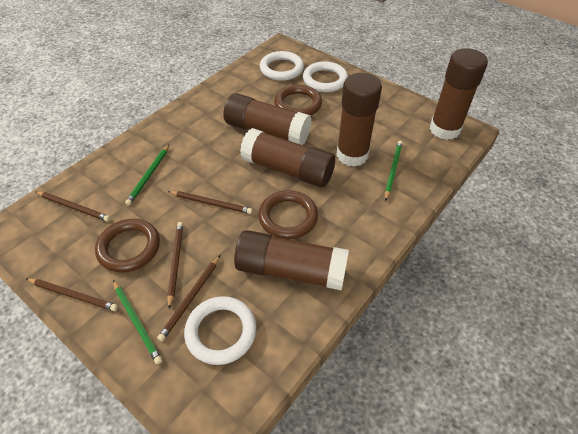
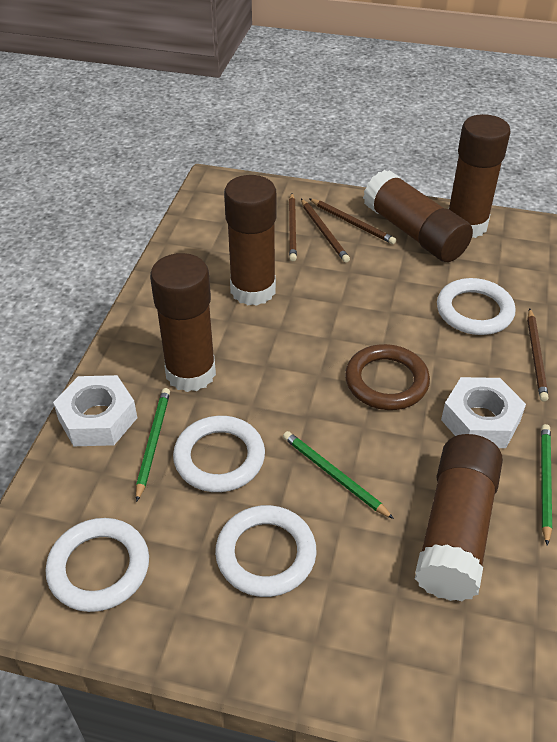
brown pencil: 5 -> 4
brown ring: 3 -> 1
white nut: 0 -> 2
white ring: 3 -> 4

